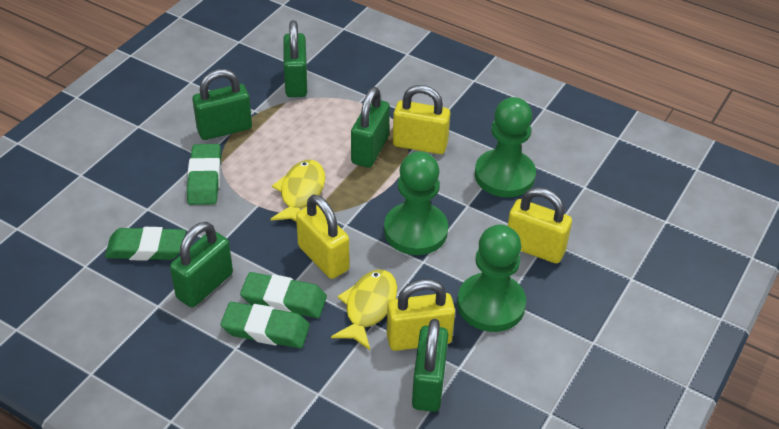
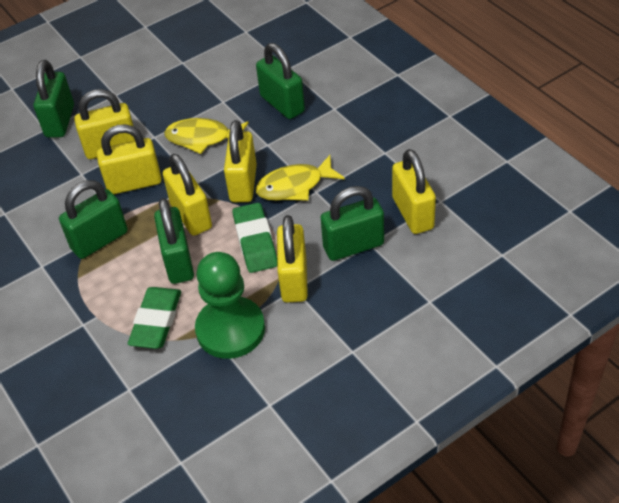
green eraser: 4 -> 2
green pawn: 3 -> 1
yellow padlock: 4 -> 6

